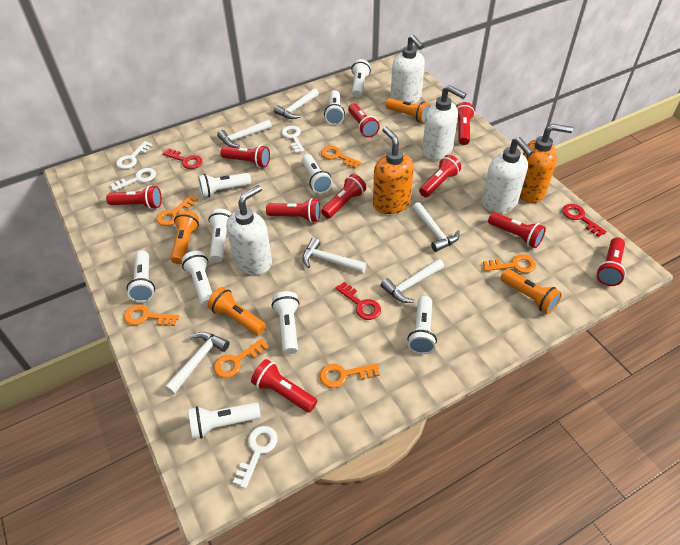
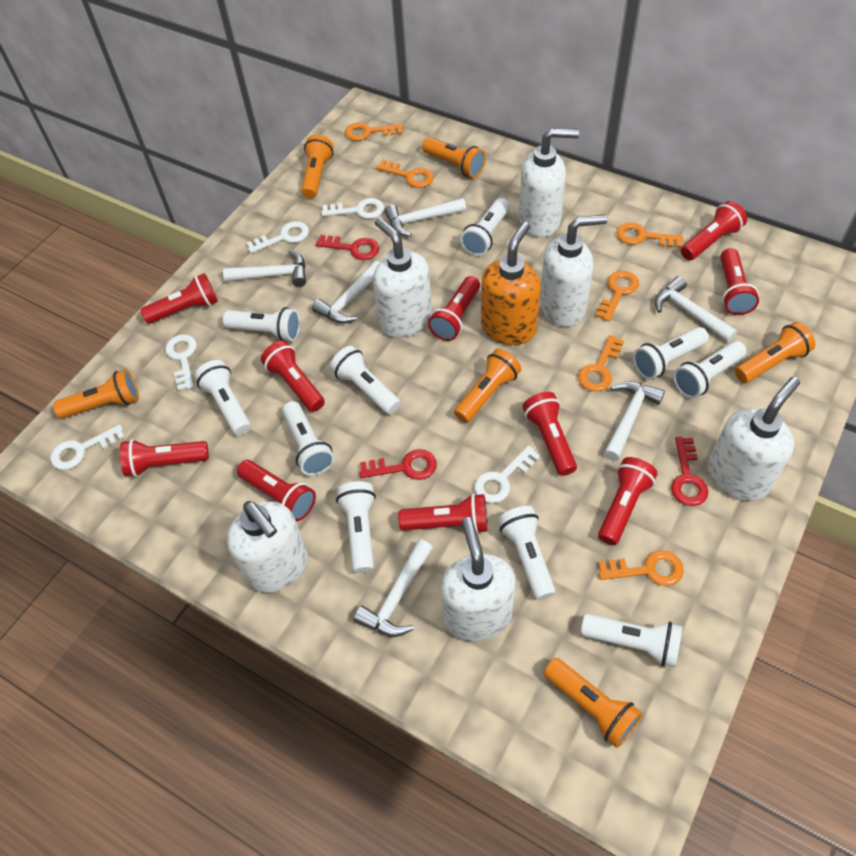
orange flashlight: 4 -> 6
orange soap dispenser: 2 -> 1
white key: 4 -> 5
white soap dispenser: 4 -> 6

